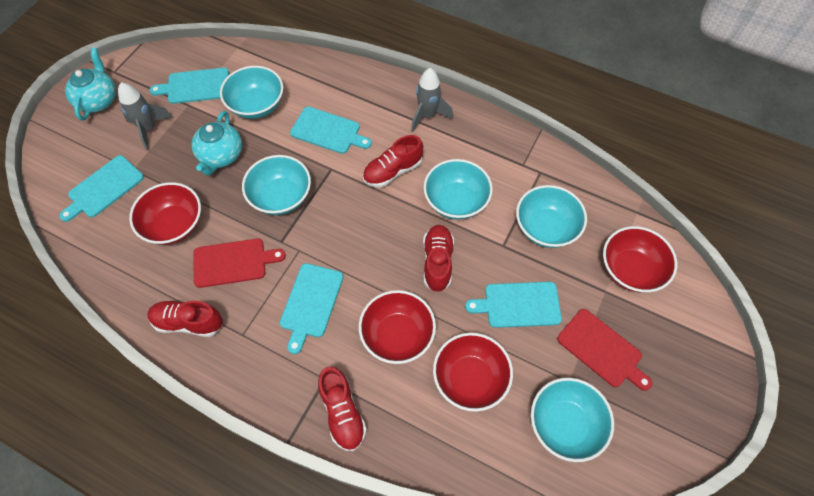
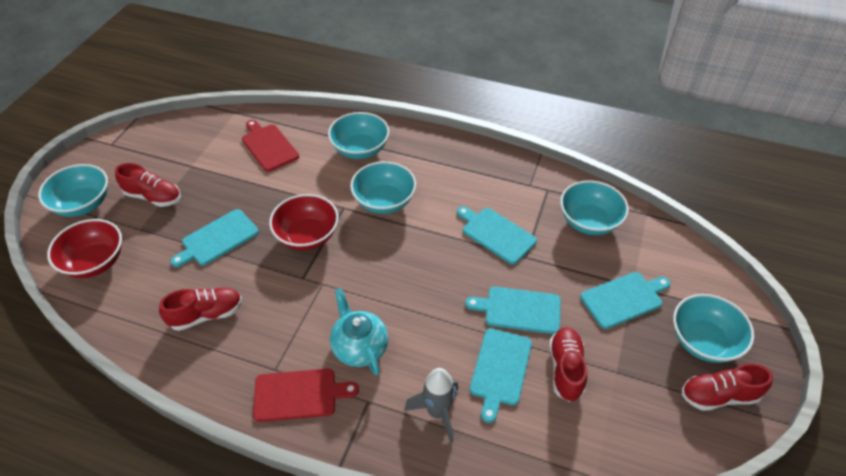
grey rocket: 2 -> 1
red bowl: 4 -> 2
turquoise teapot: 2 -> 1

